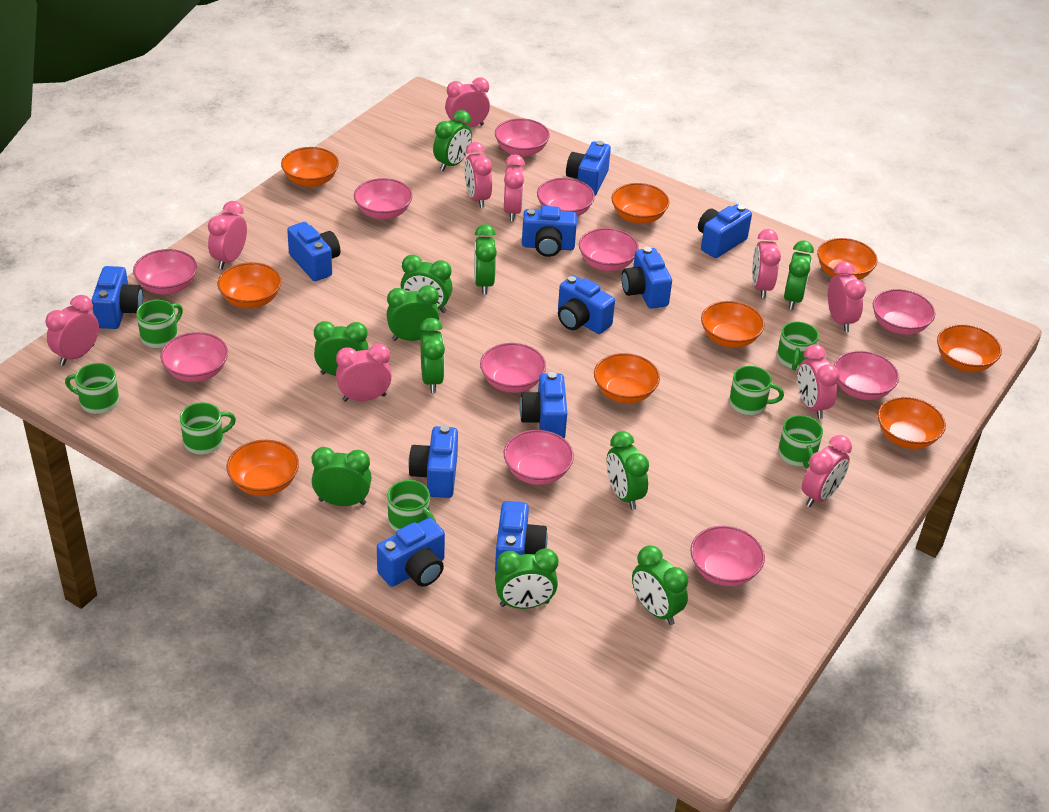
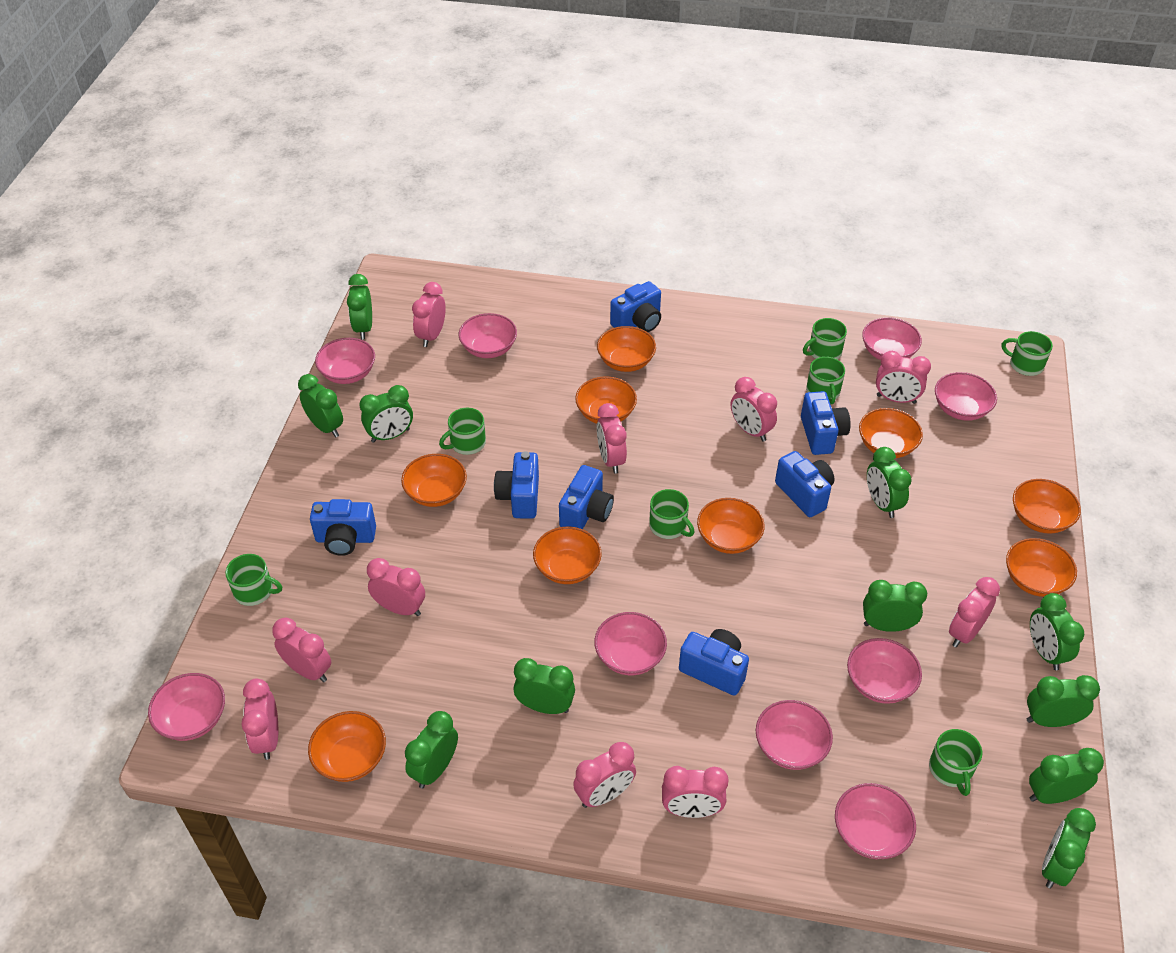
blue camera: 11 -> 7
pink bowl: 11 -> 9

